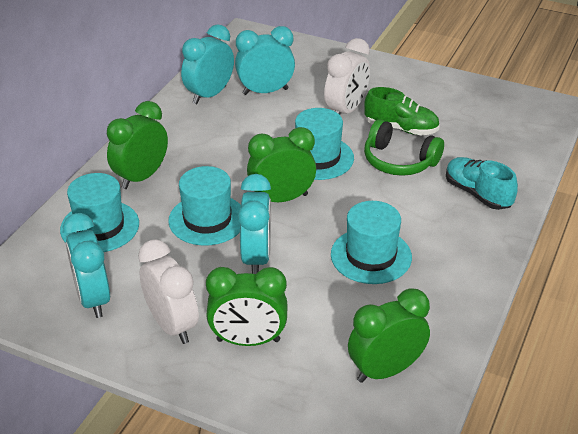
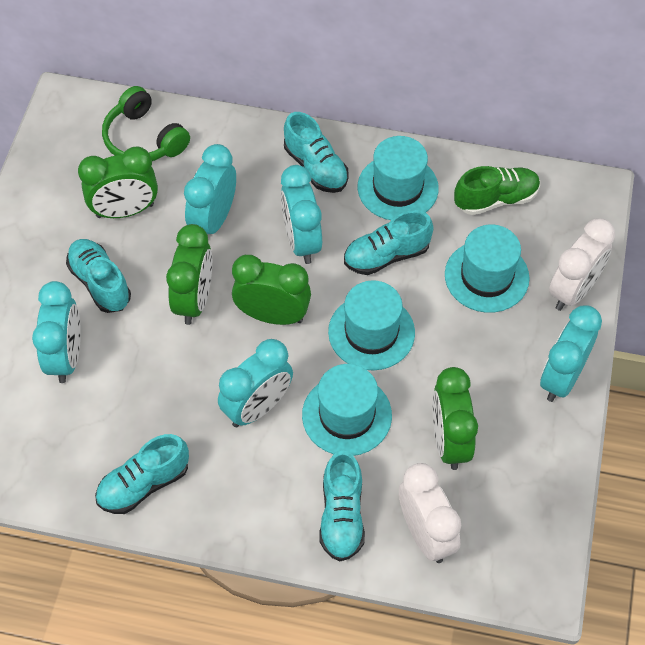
turquoise clock: 4 -> 5
turquoise shoe: 1 -> 5

